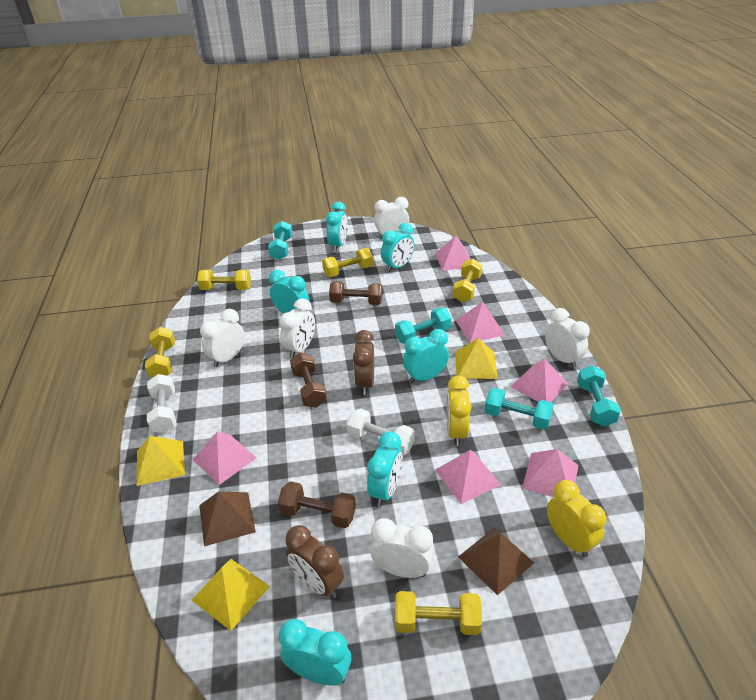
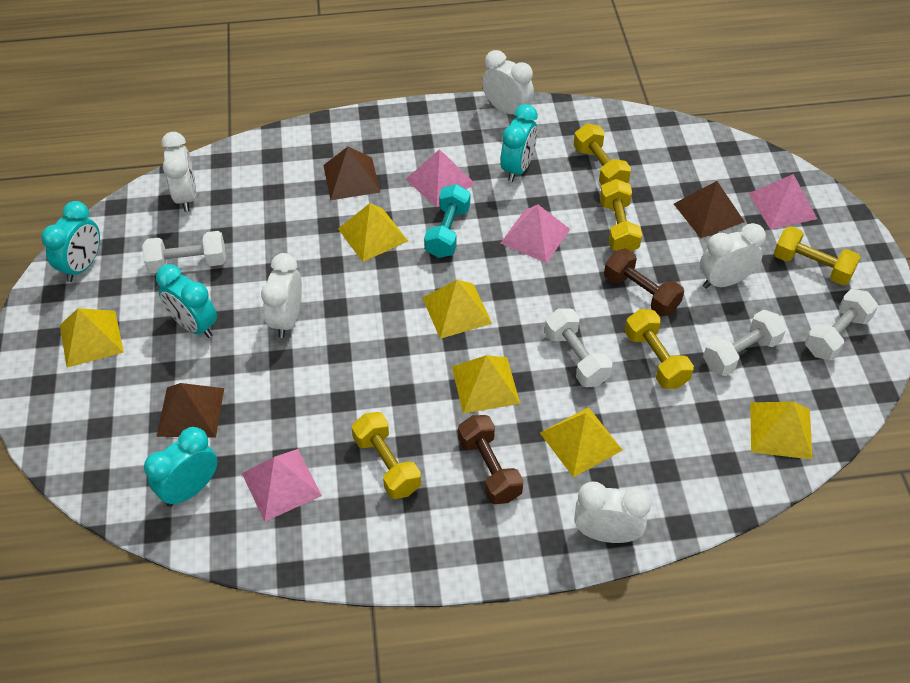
brown clock: 2 -> 0
brown dumbbell: 3 -> 2
brown pyramid: 2 -> 3
pink pyramid: 6 -> 4
turquoise clock: 6 -> 4
turquoise dumbbell: 4 -> 1
white dumbbell: 2 -> 4
yellow clock: 2 -> 0
yellow pyramid: 3 -> 6

